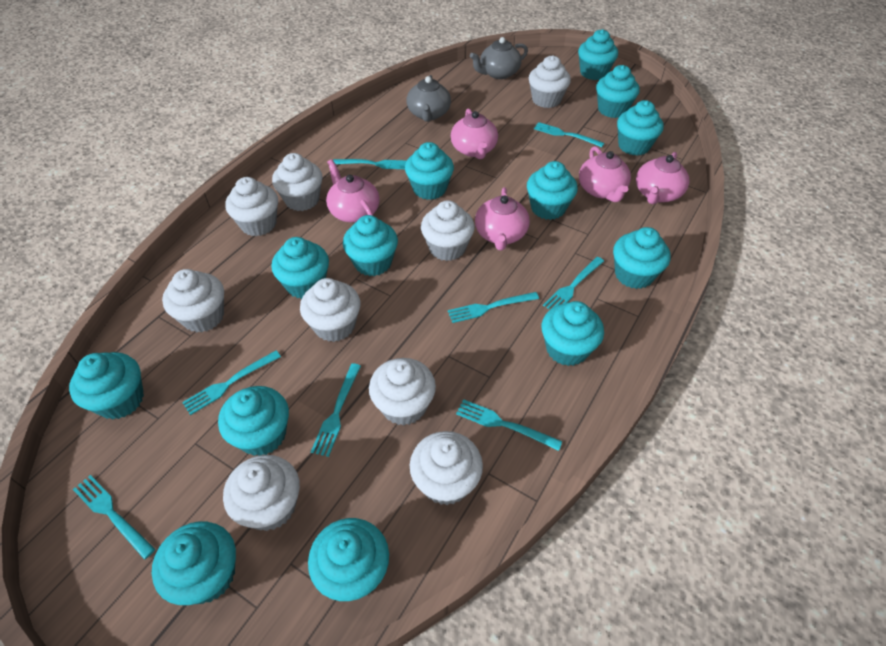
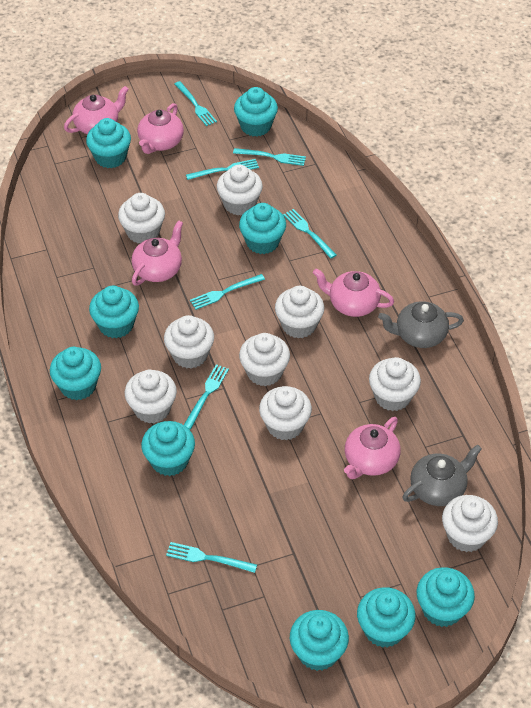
turquoise cupcake: 13 -> 9
turquoise fork: 8 -> 7

